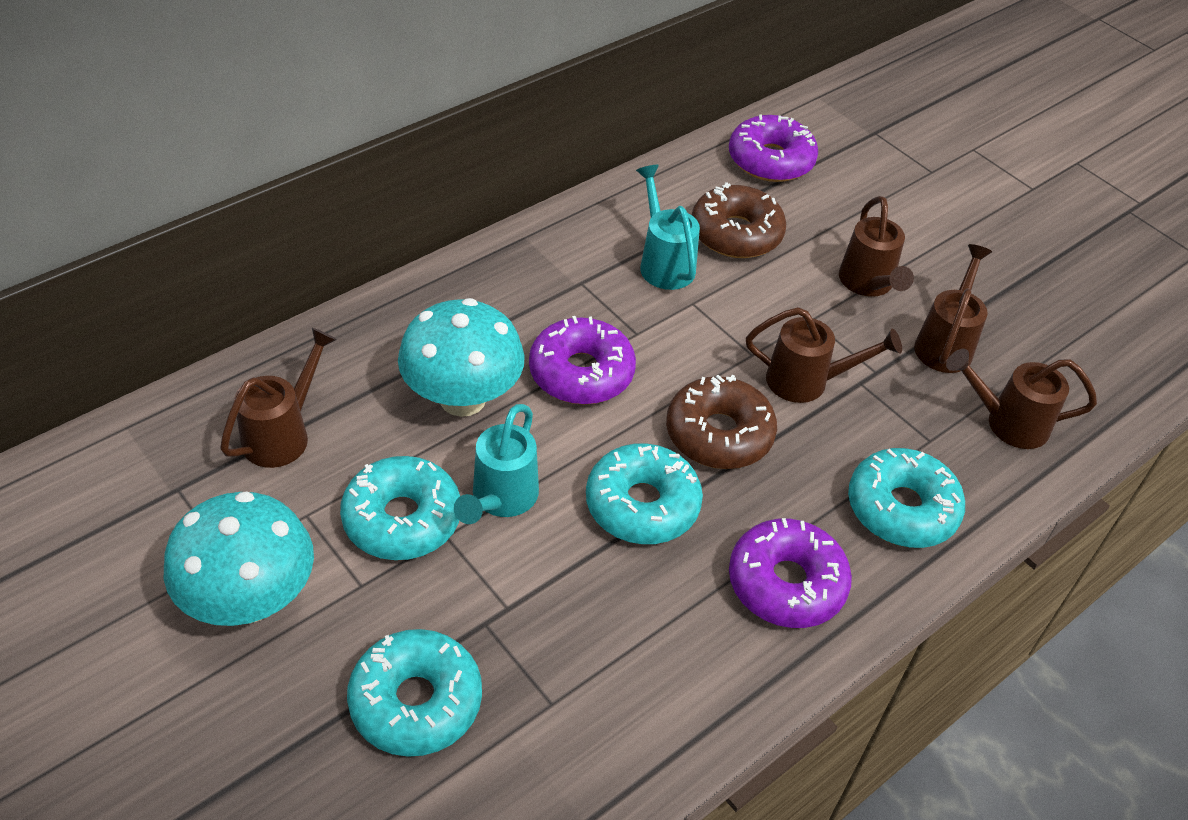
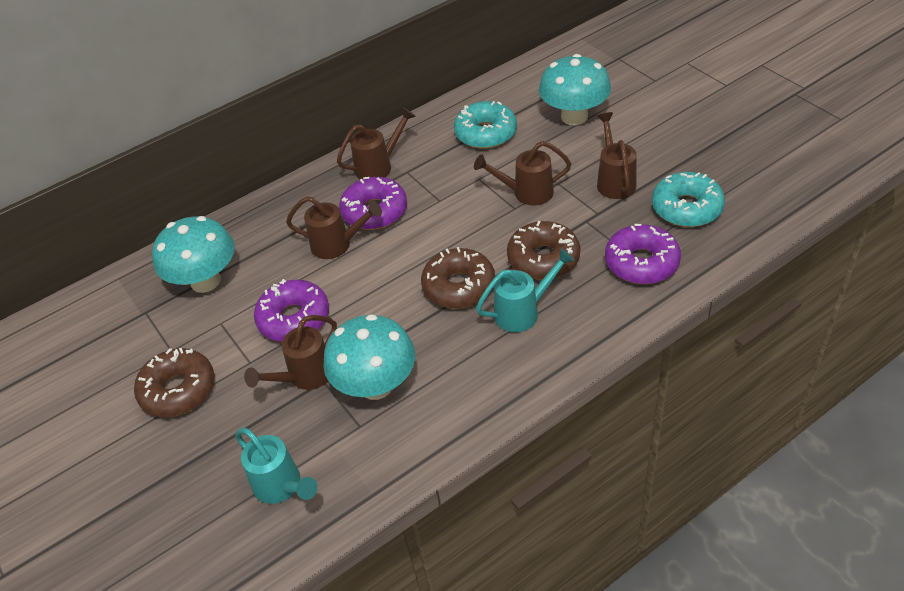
brown donut: 2 -> 3
turquoise donut: 4 -> 2
turquoise mushroom: 2 -> 3

